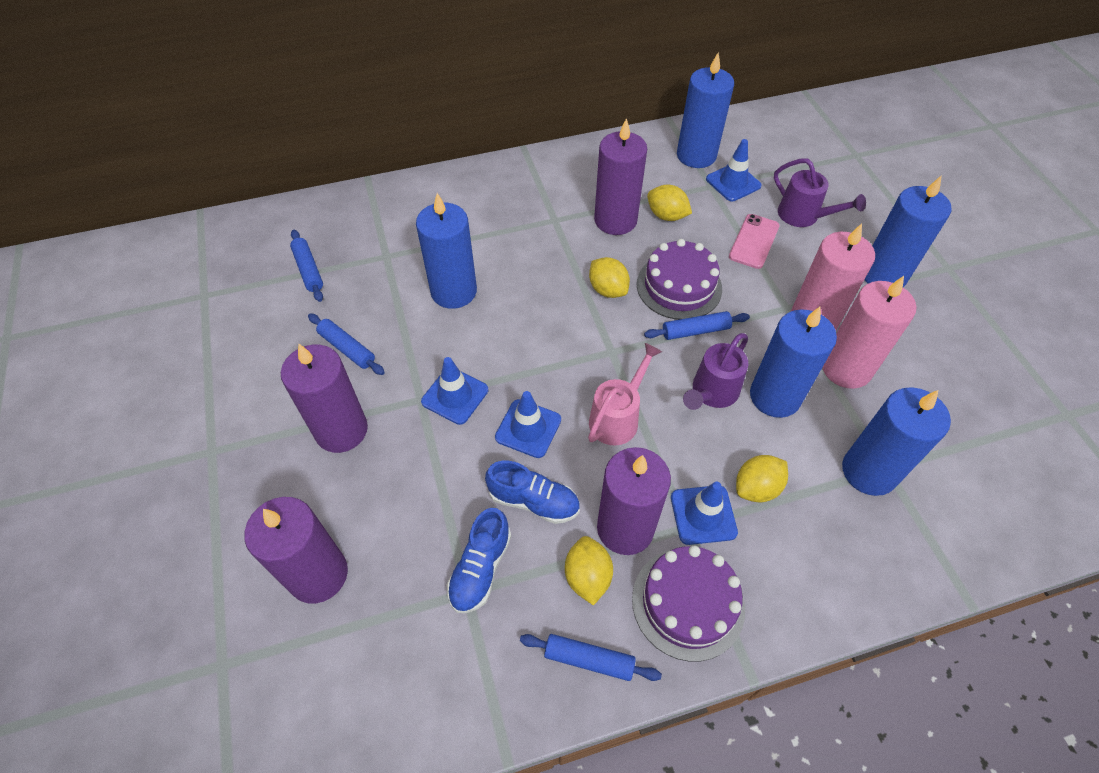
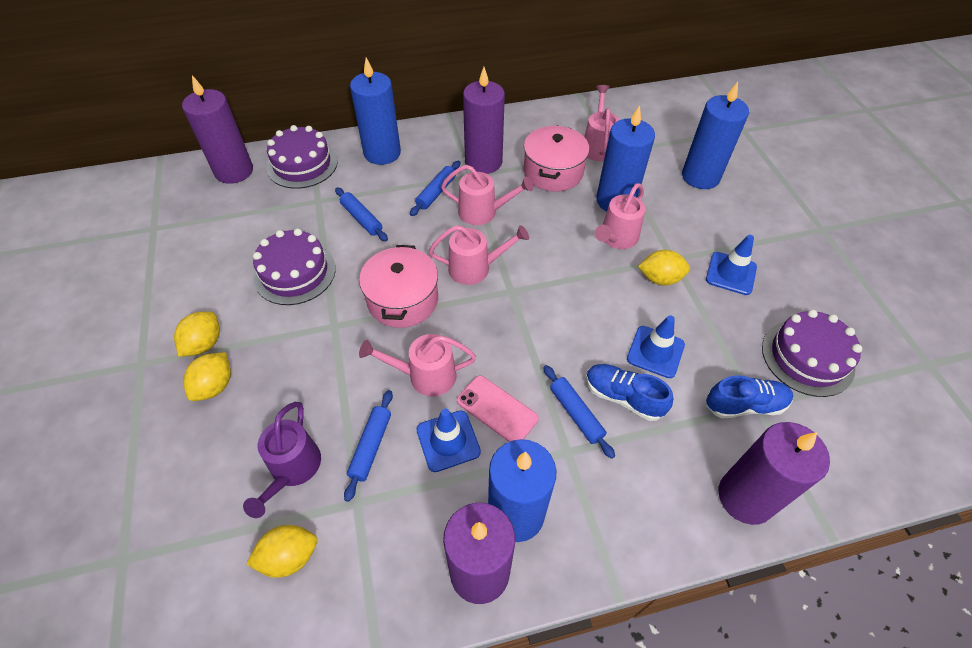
blue candle: 5 -> 4
blue traffic cone: 4 -> 3
pink candle: 2 -> 0
pink pot: 0 -> 2
pink watering can: 1 -> 5
purple cake: 2 -> 3
purple watering can: 2 -> 1

